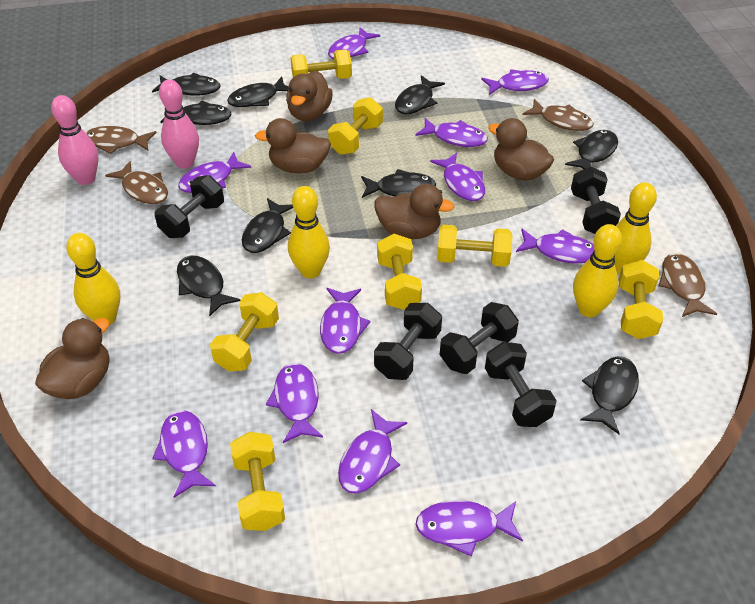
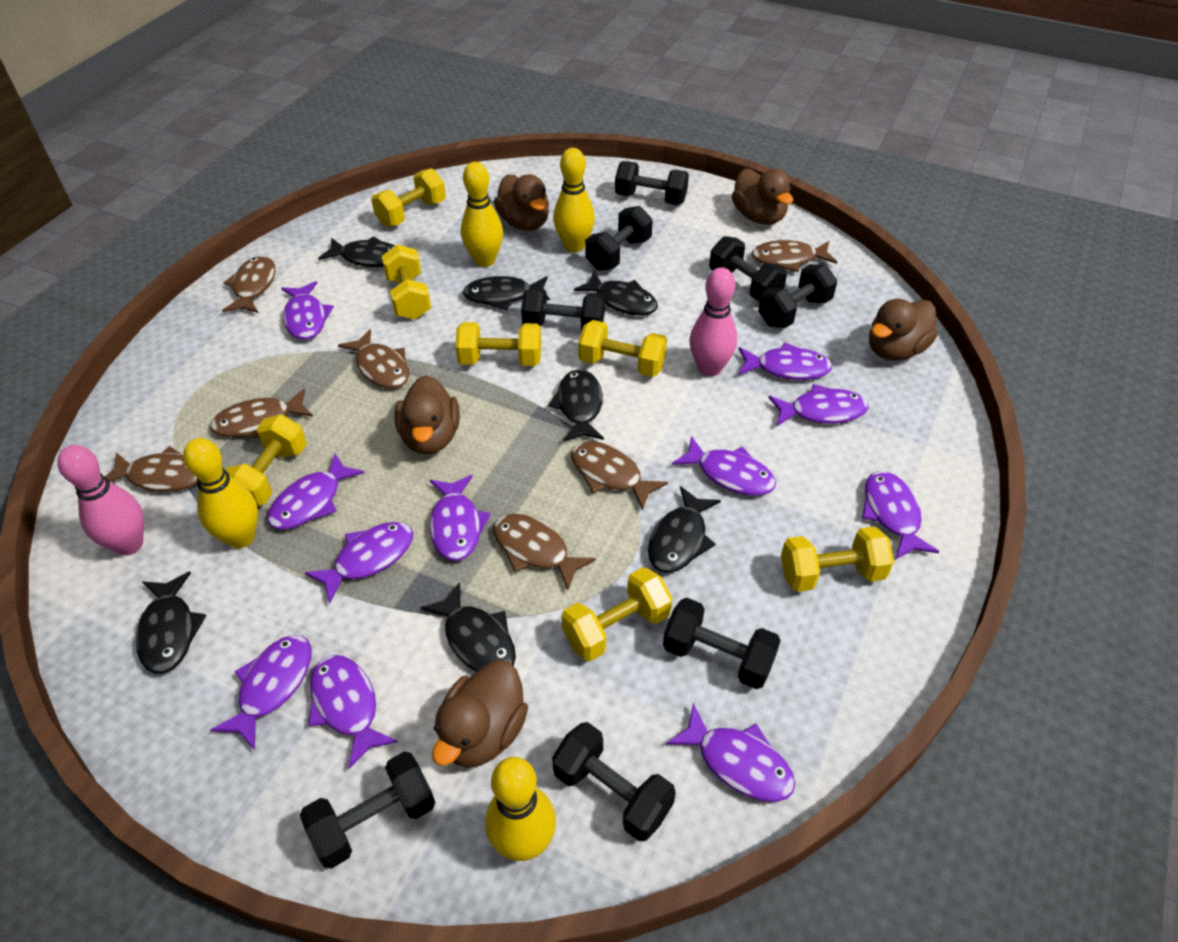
black dumbbell: 5 -> 8
black fish: 9 -> 7
brown fish: 4 -> 7

